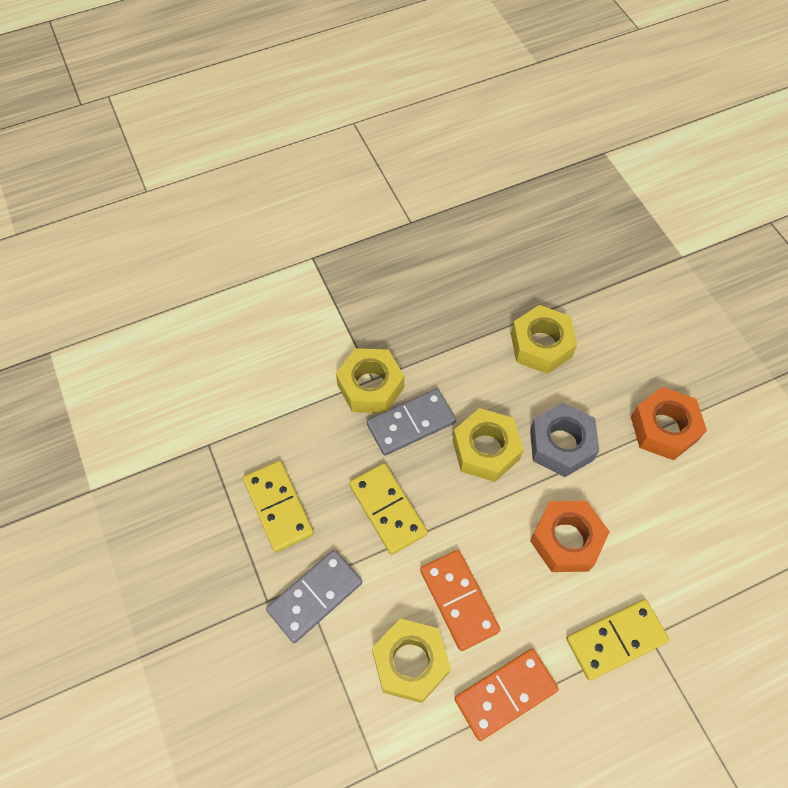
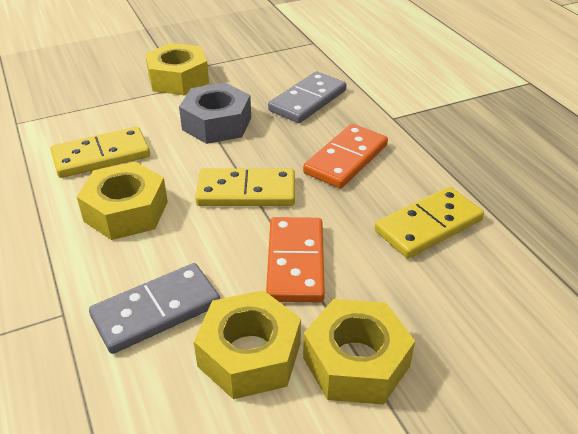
orange nut: 2 -> 0

